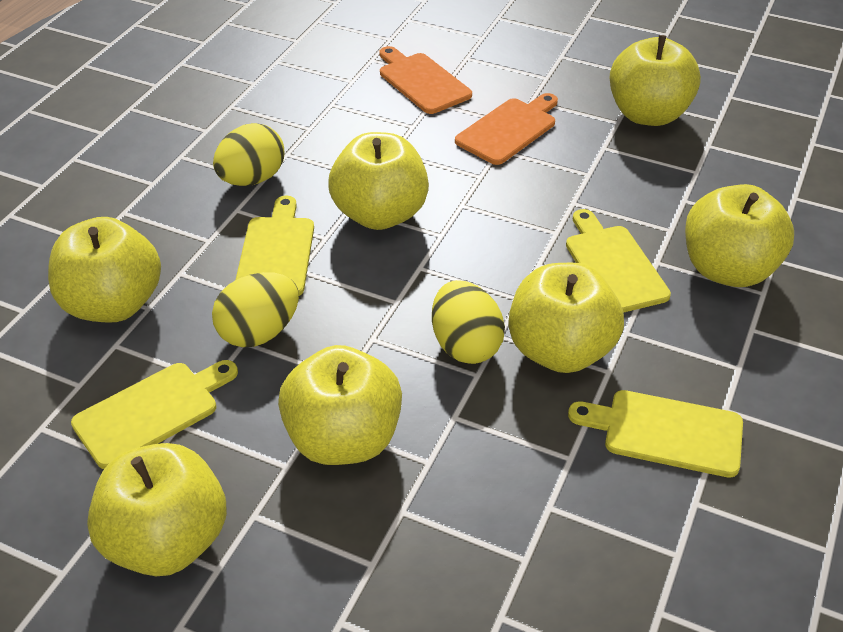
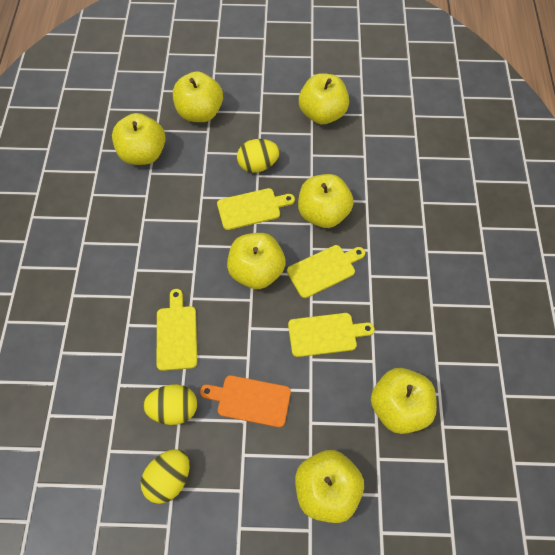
orange cutting board: 2 -> 1

